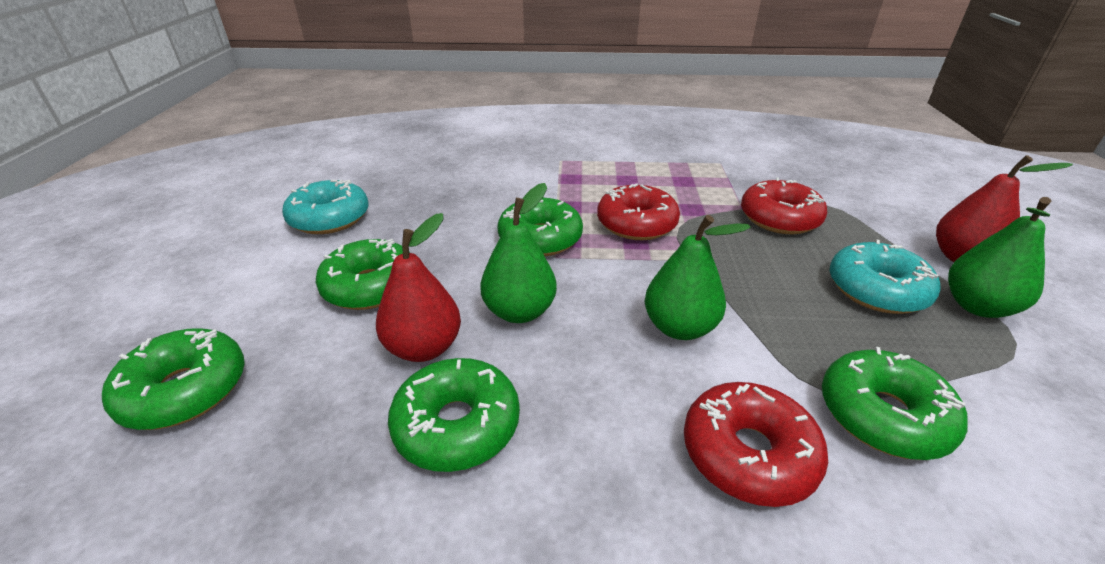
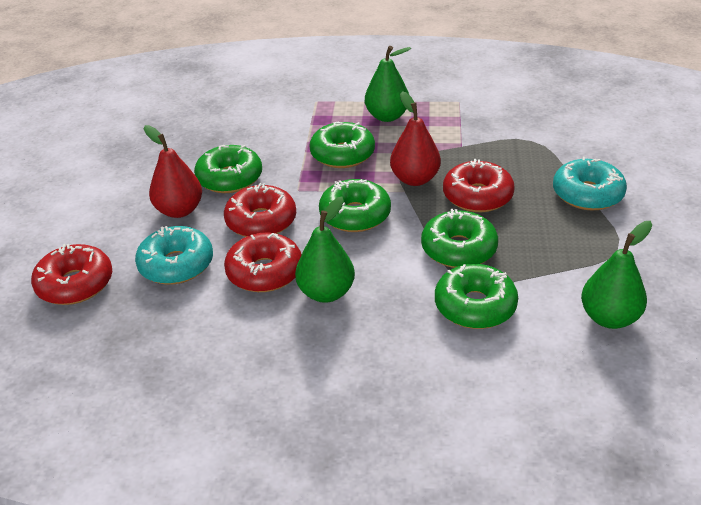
red donut: 3 -> 4

